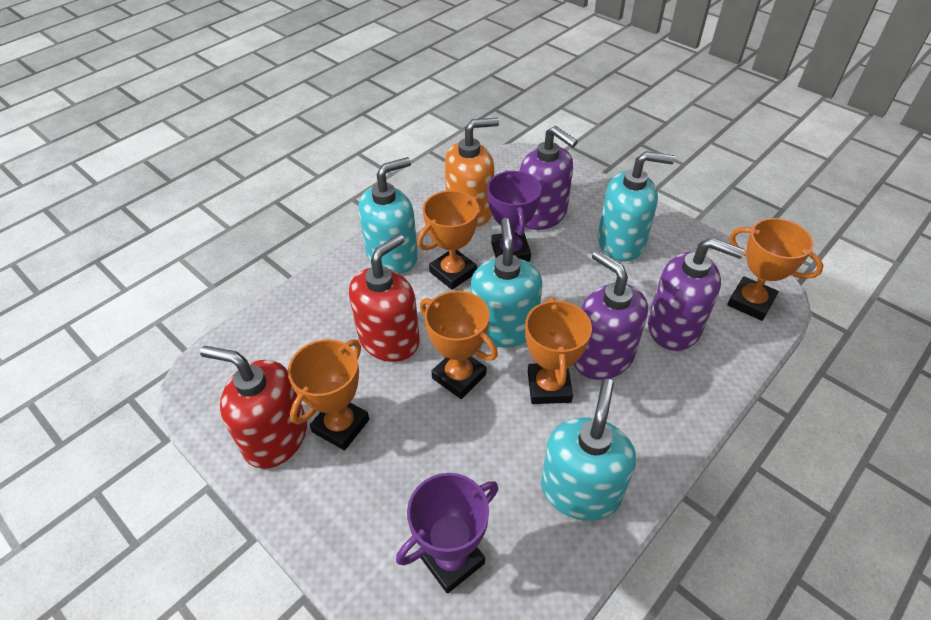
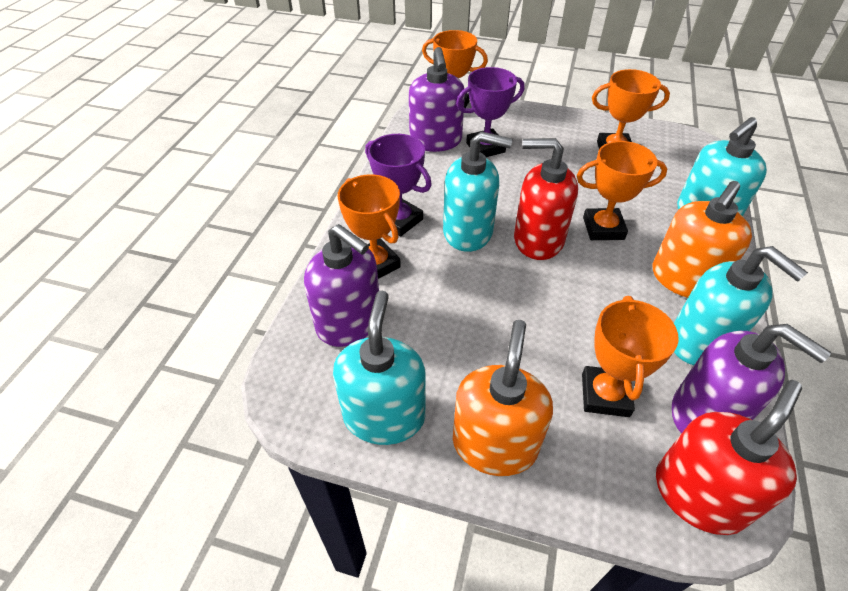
orange soap dispenser: 1 -> 2

